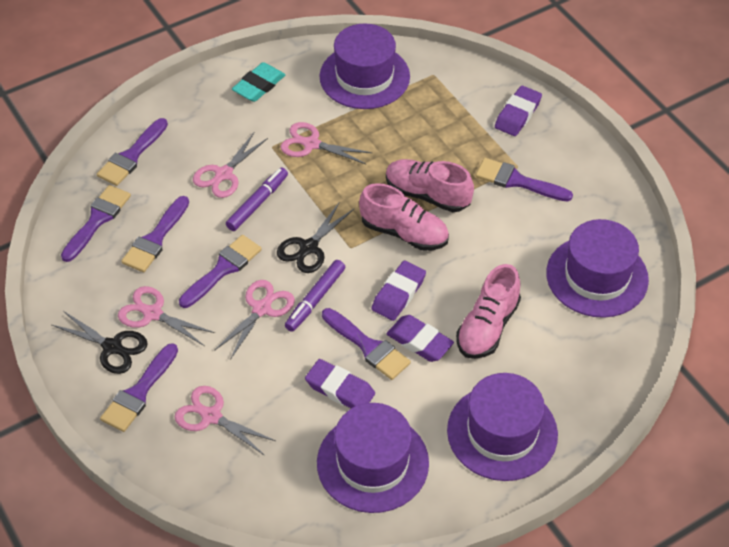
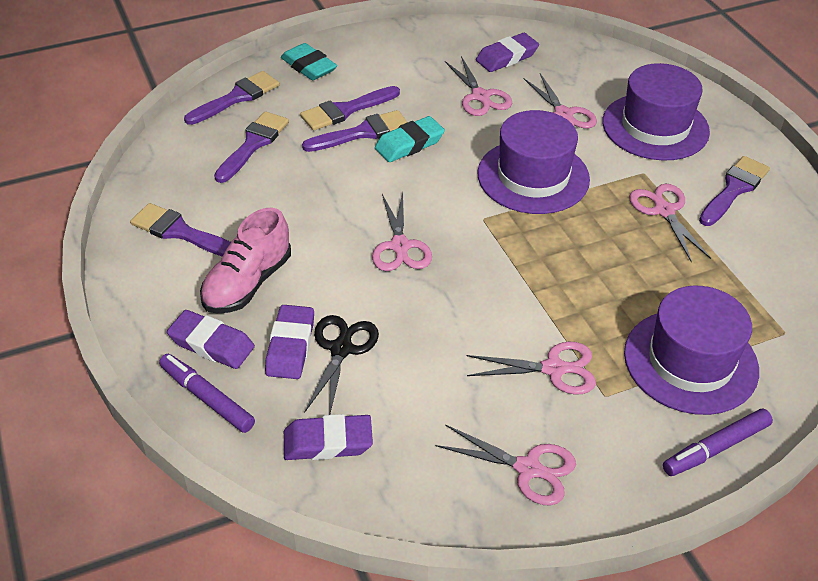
black scissors: 2 -> 1
pink scissors: 5 -> 6
pink shoe: 3 -> 1
purple brush: 7 -> 6
purple hat: 4 -> 3
turquoise eraser: 1 -> 2

